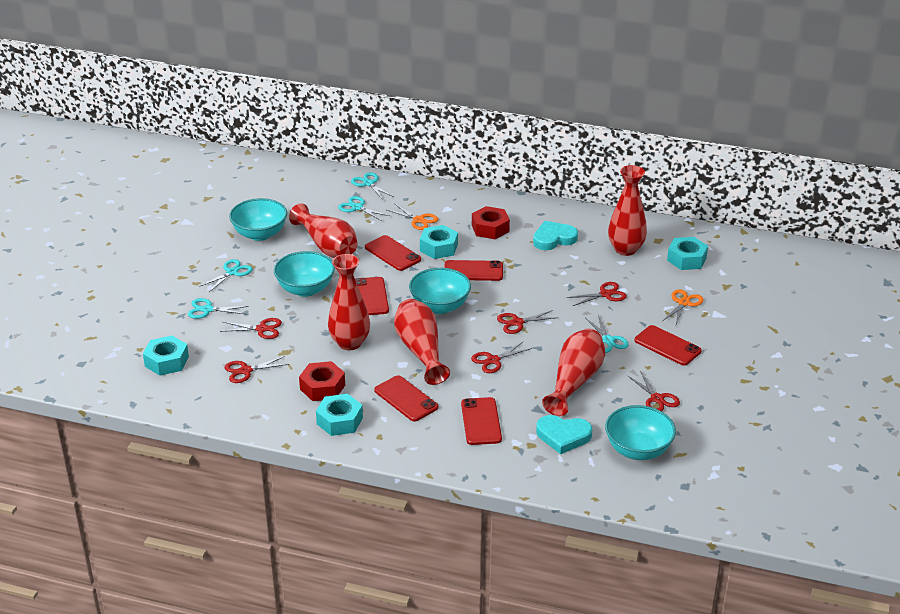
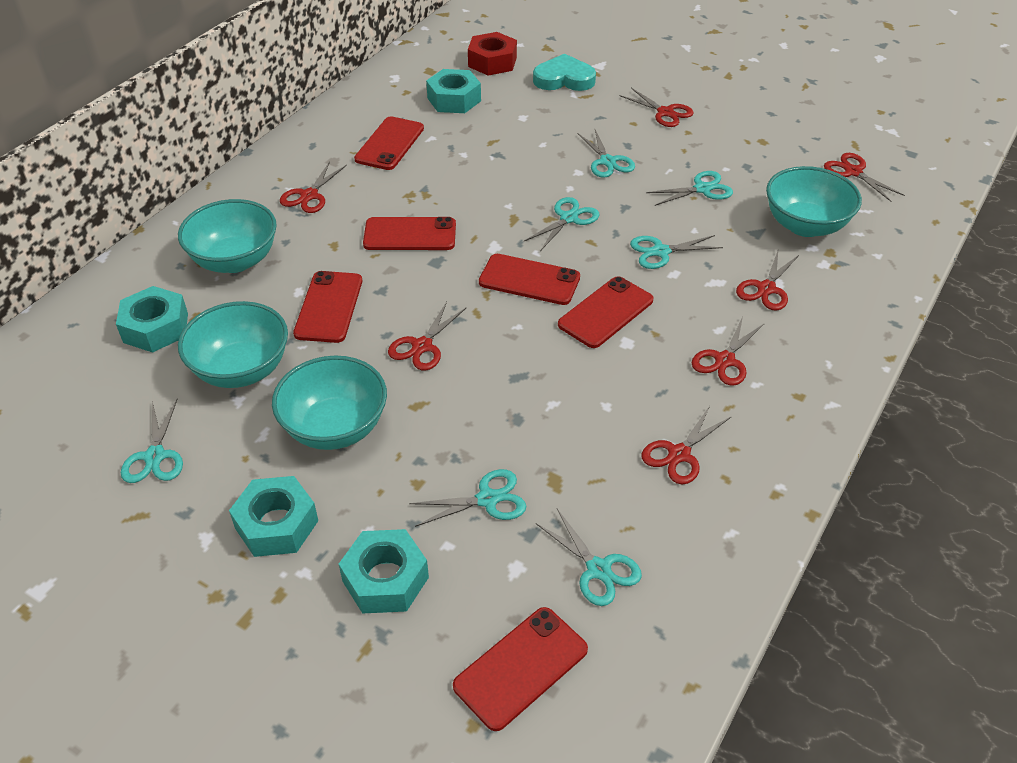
orange scissors: 2 -> 0
red nut: 2 -> 1
red scissors: 6 -> 7
red vase: 5 -> 0
turquoise heart: 2 -> 1
turquoise scissors: 5 -> 7

